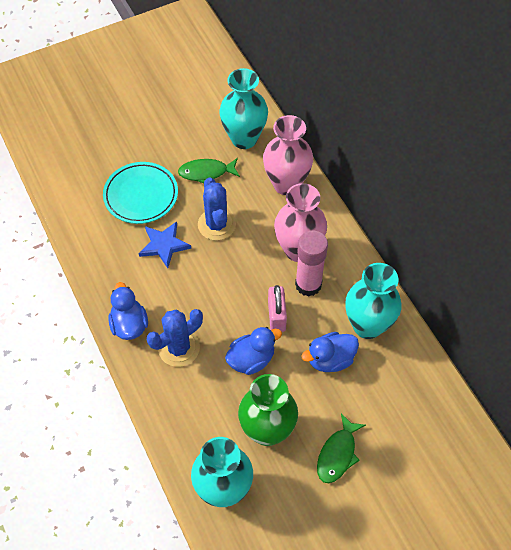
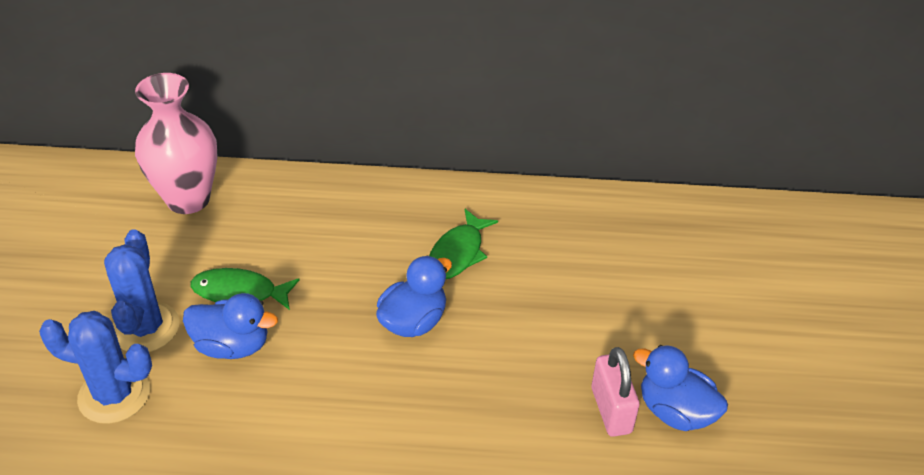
blue star: 1 -> 0
green vase: 1 -> 0
pink glue stick: 1 -> 0
pink vase: 2 -> 1
turquoise plate: 1 -> 0
turquoise vase: 3 -> 0

